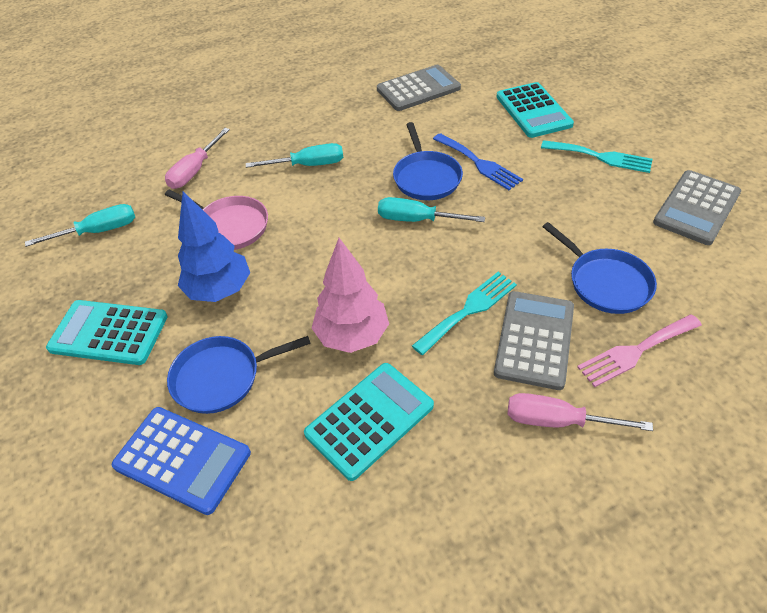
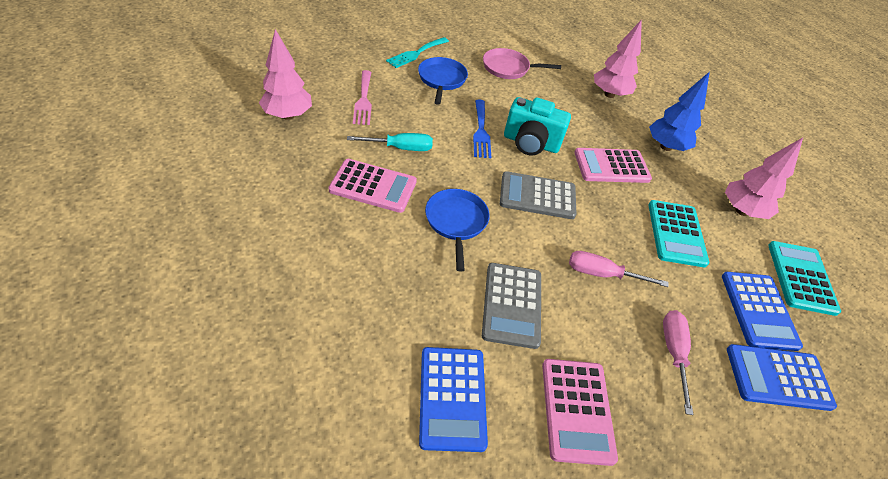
blue calculator: 1 -> 3
blue pan: 3 -> 2
grey calculator: 3 -> 2
pink calculator: 0 -> 3
pink tree: 1 -> 3
turquoise calculator: 3 -> 2
turquoise camera: 0 -> 1
turquoise fork: 2 -> 1
turquoise screwdriver: 3 -> 1

